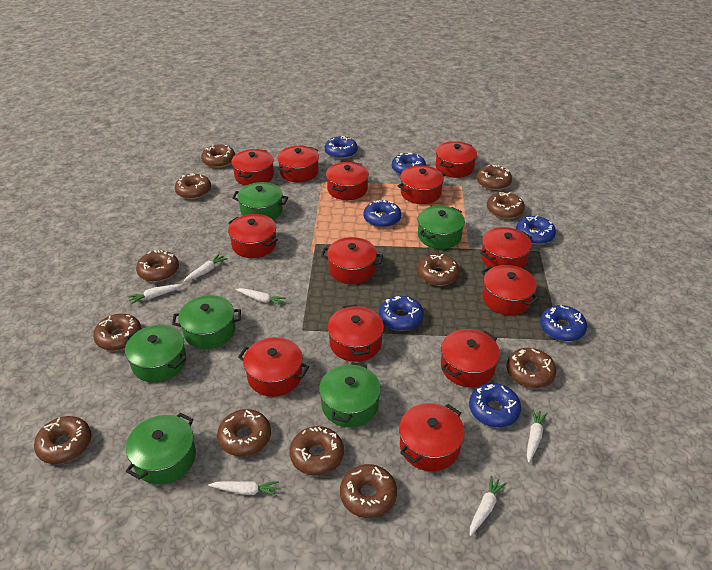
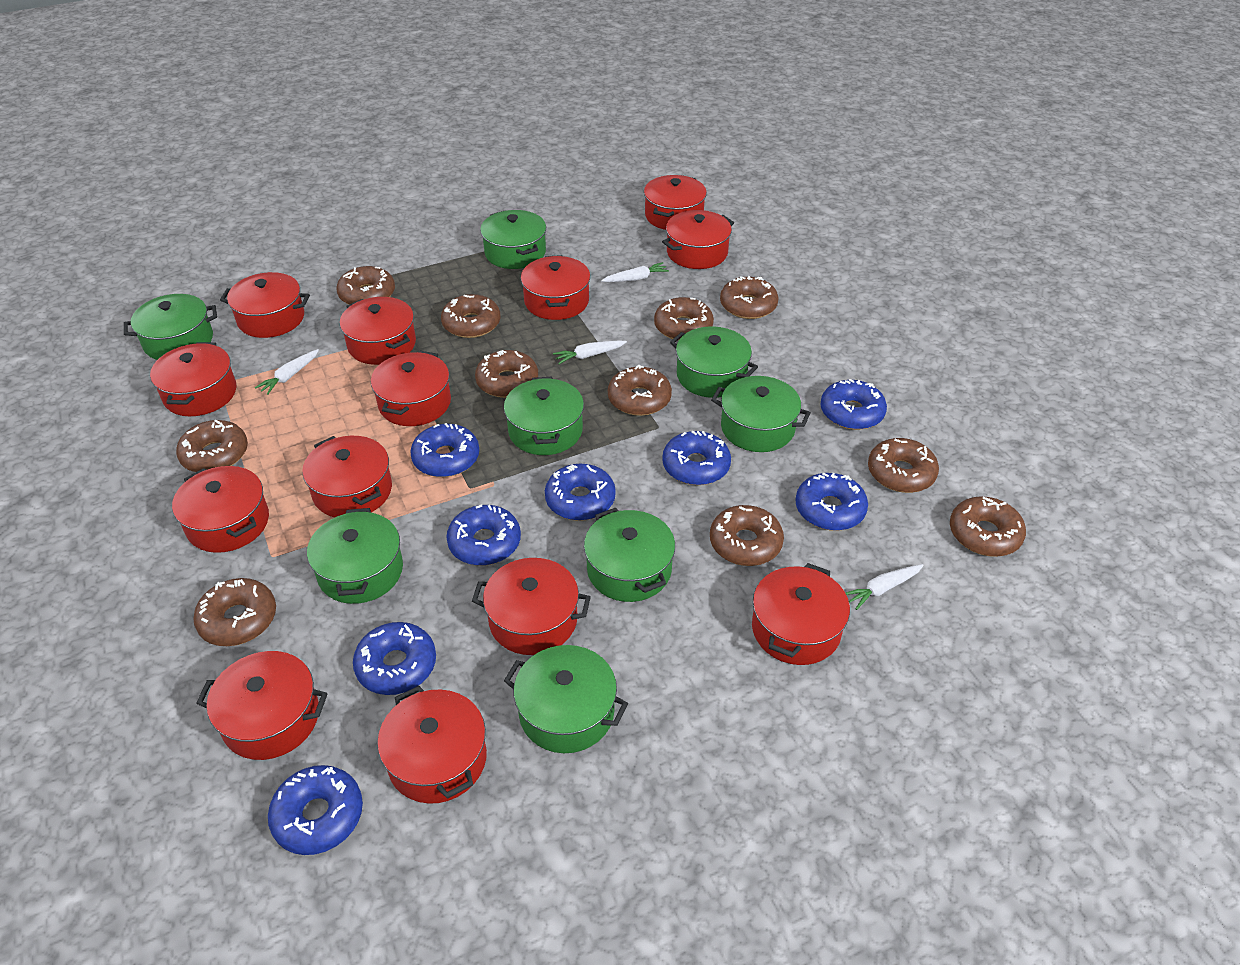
blue donut: 7 -> 8
brown donut: 12 -> 11
green pot: 6 -> 8
white carrot: 6 -> 4

